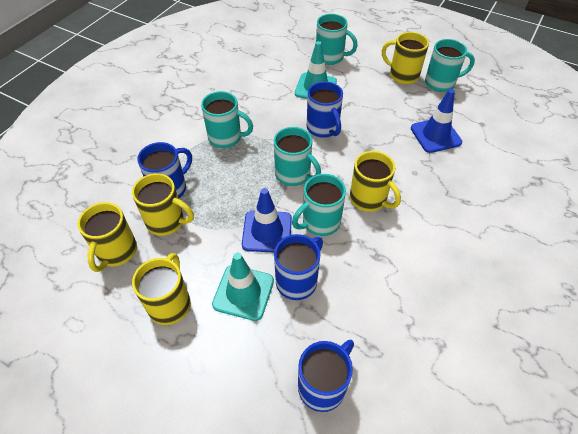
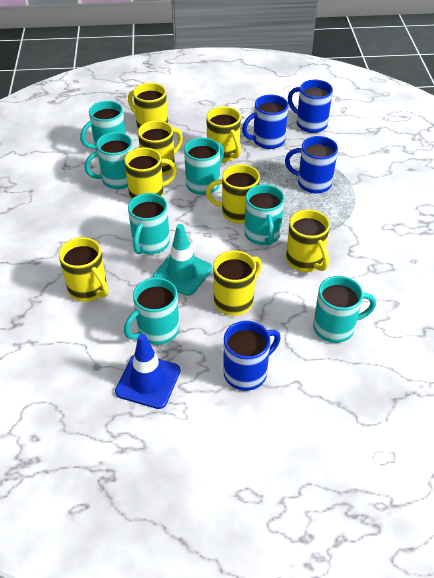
blue traffic cone: 2 -> 1
turquoise mug: 5 -> 7
turquoise traffic cone: 2 -> 1
yellow mug: 5 -> 8

